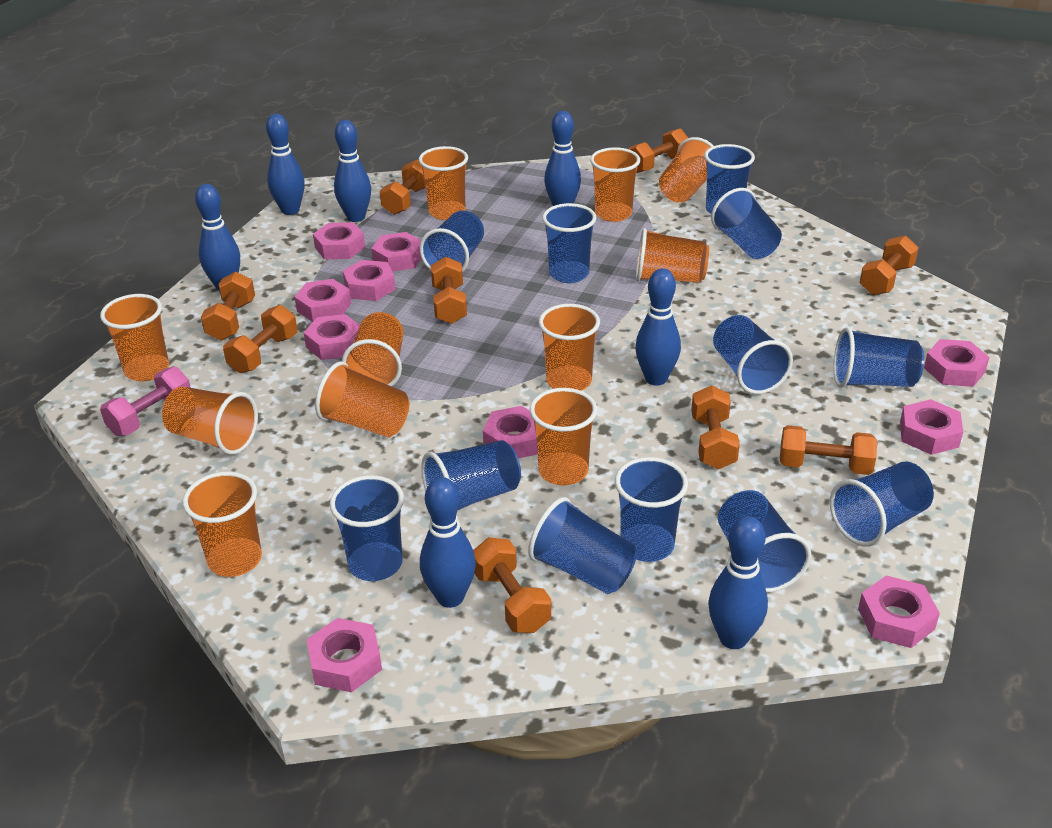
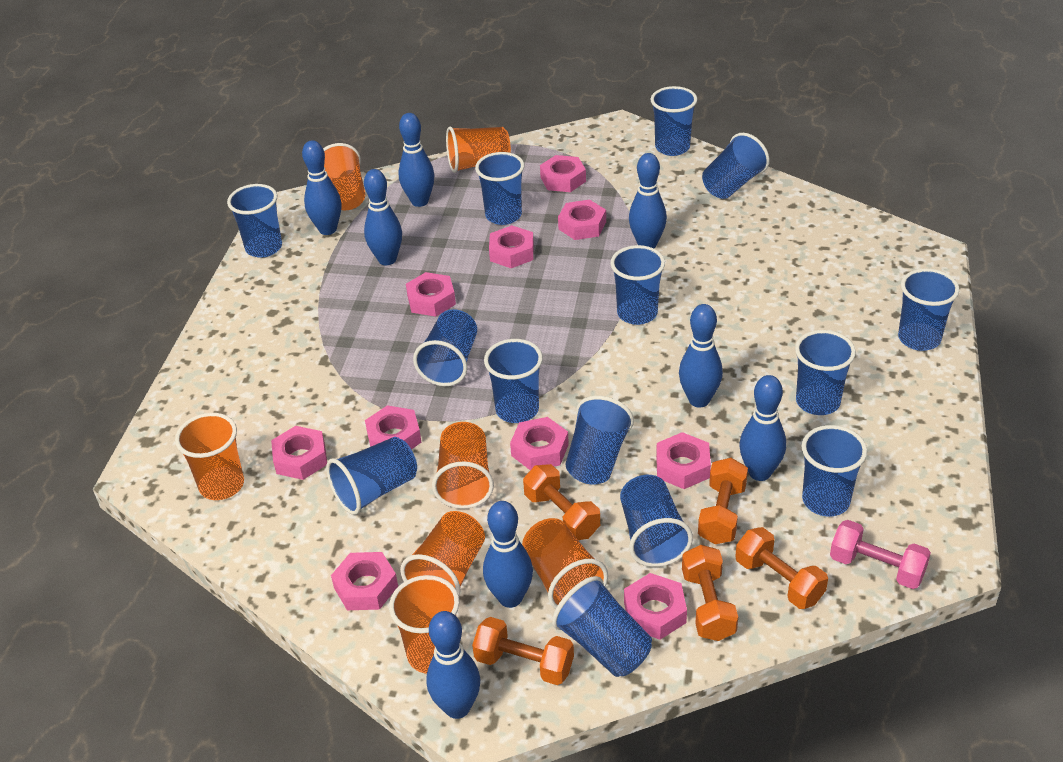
blue bowling pin: 7 -> 8
blue cup: 12 -> 14
orange cup: 11 -> 7
orange dumbbell: 9 -> 5

